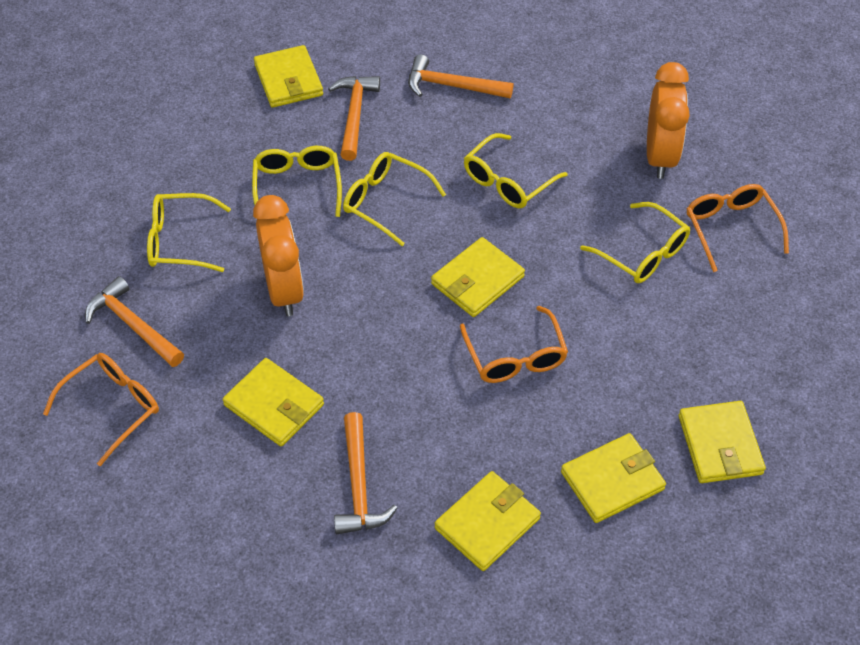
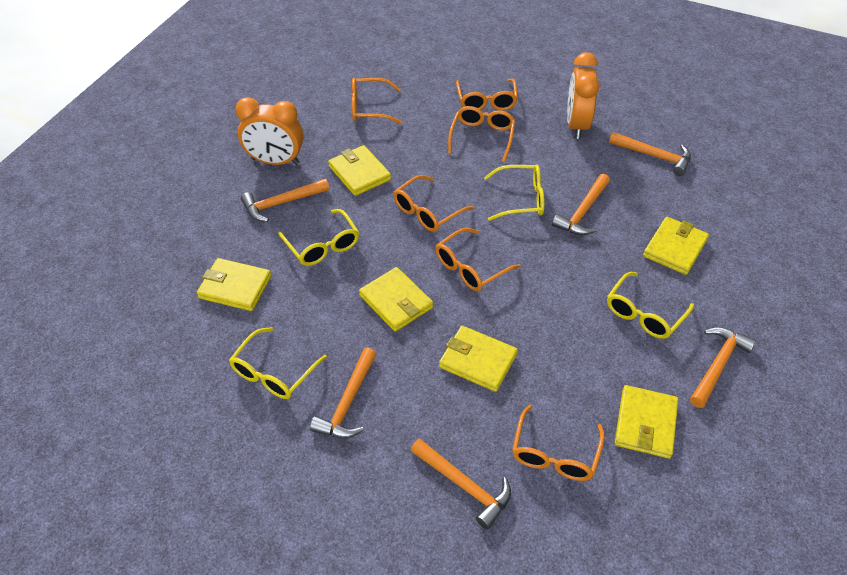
orange glasses: 3 -> 6
orange hammer: 4 -> 6
yellow glasses: 5 -> 4

